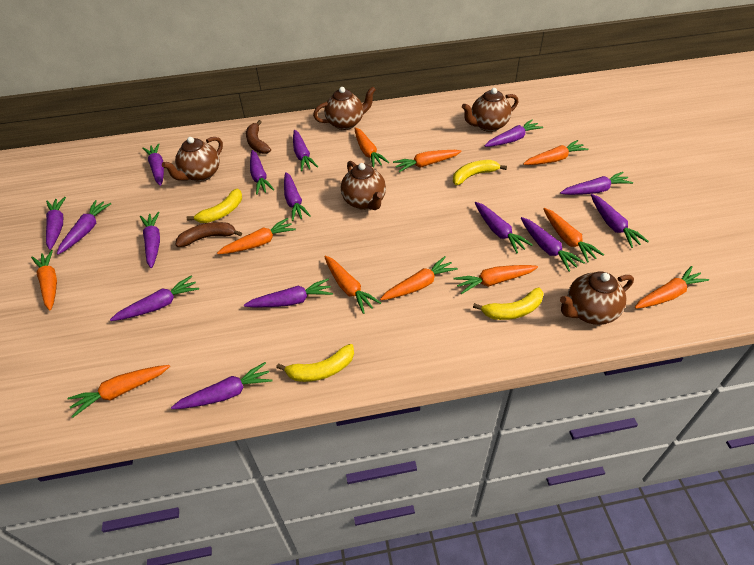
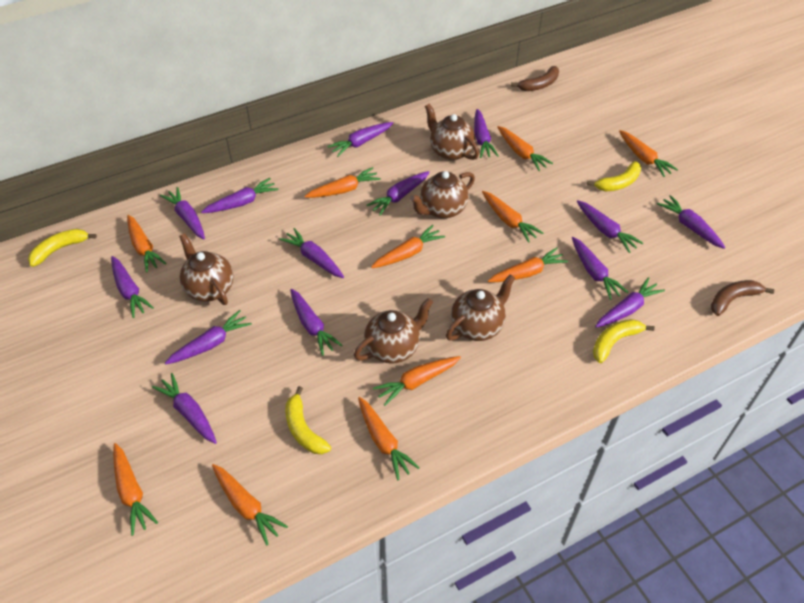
purple carrot: 15 -> 14

